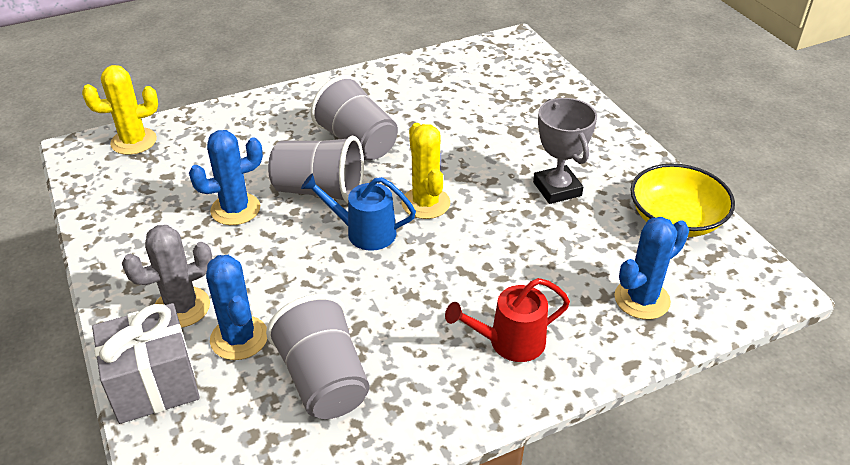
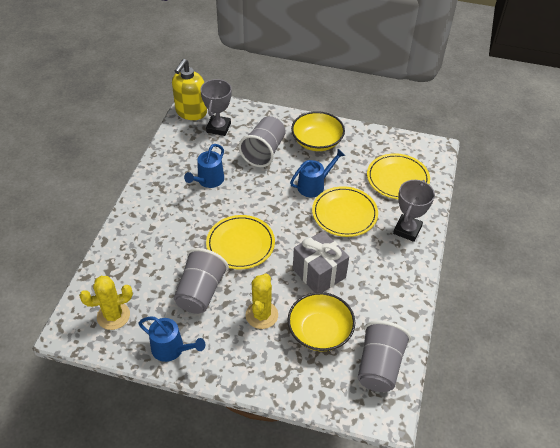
blue cactus: 3 -> 0
blue watering can: 1 -> 3
grey cactus: 1 -> 0
grey trophy: 1 -> 2
red watering can: 1 -> 0
yellow bowl: 1 -> 2
yellow plate: 0 -> 3
yellow soap dispenser: 0 -> 1

